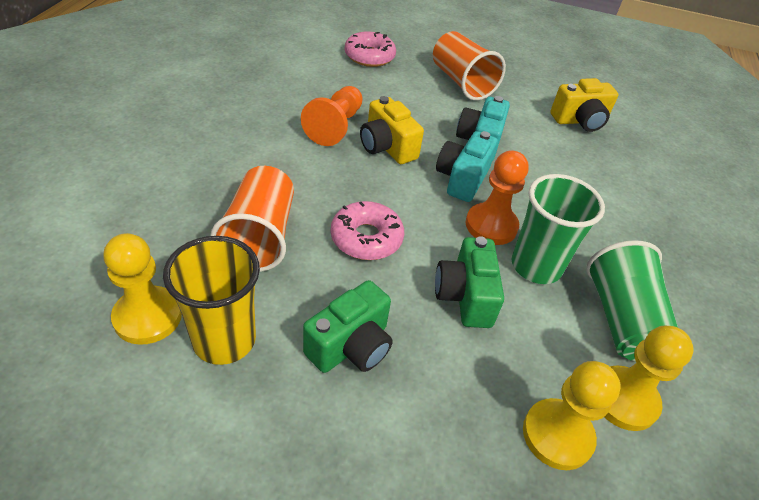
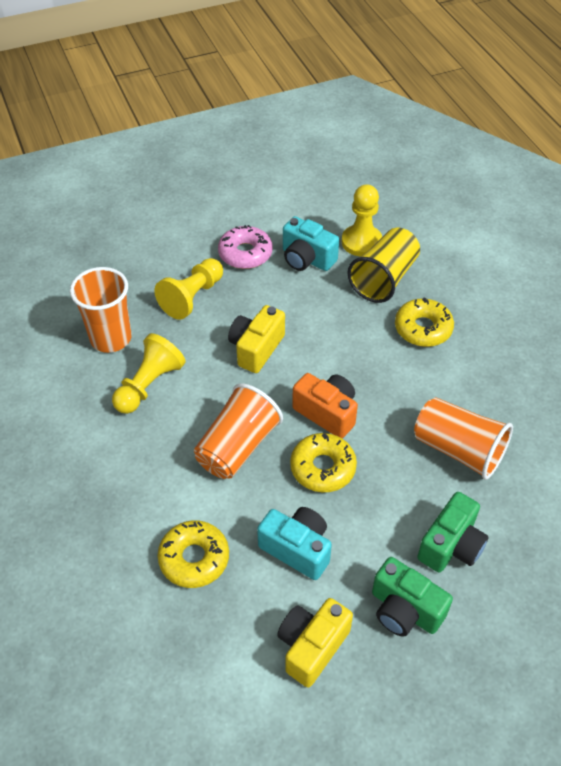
green cup: 2 -> 0
orange camera: 0 -> 1
orange cup: 2 -> 3
orange pawn: 2 -> 0
pink donut: 2 -> 1
yellow donut: 0 -> 3

